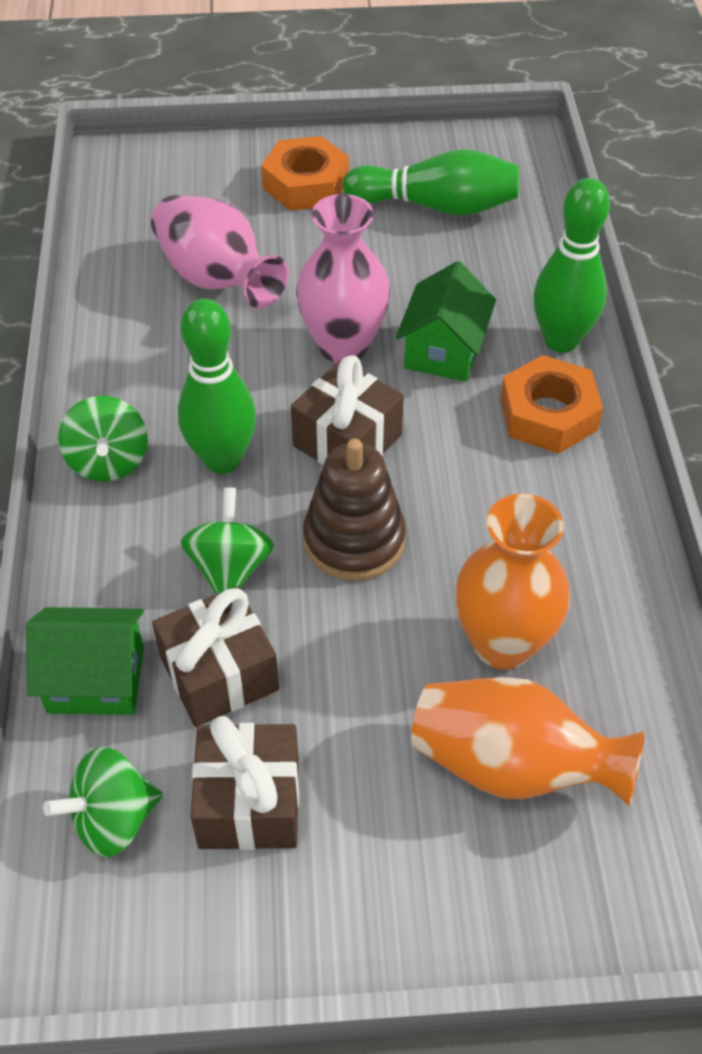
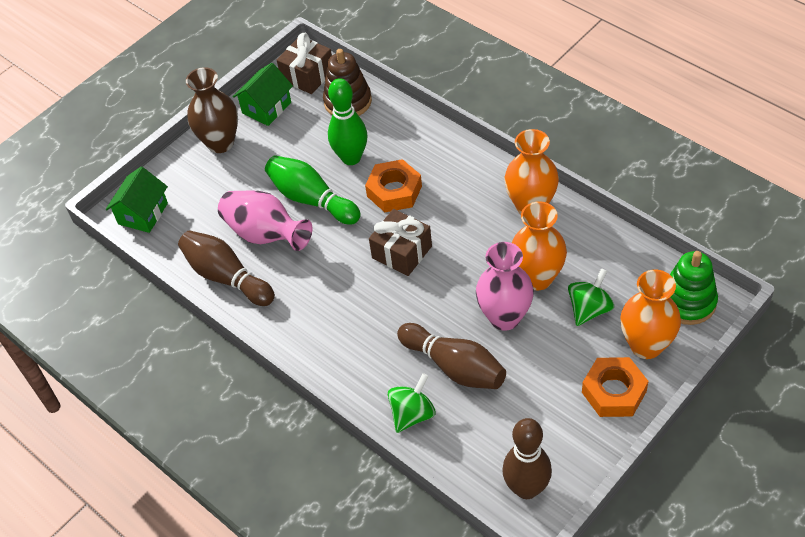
brown bowling pin: 0 -> 3
brown gift: 3 -> 2
brown vase: 0 -> 1
green bowling pin: 3 -> 2
green spinning top: 3 -> 2
green stacking toy: 0 -> 1
orange vase: 2 -> 3

